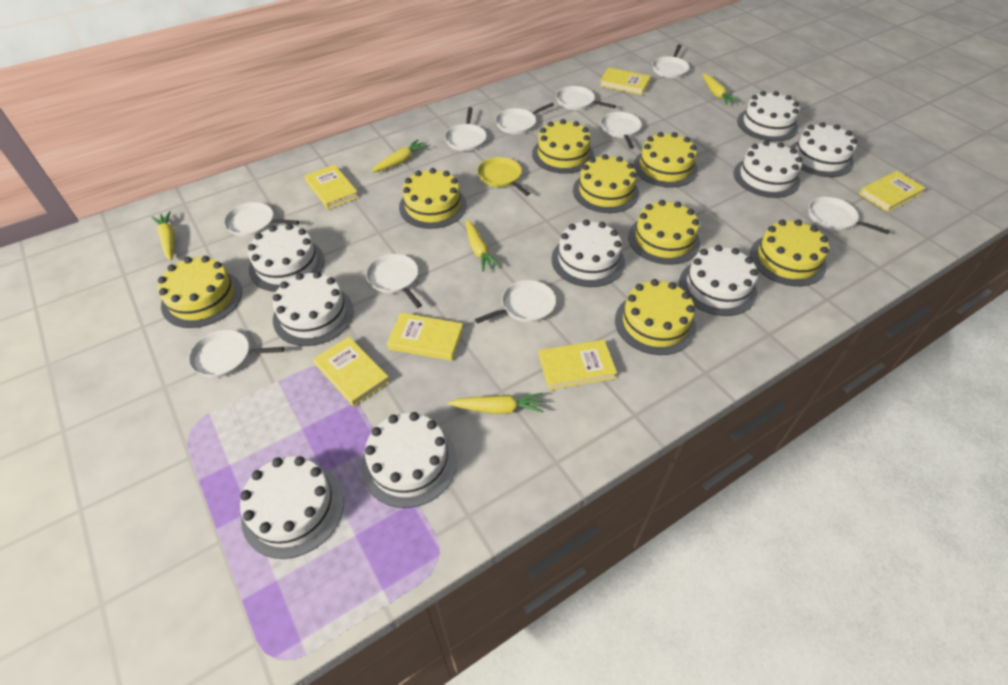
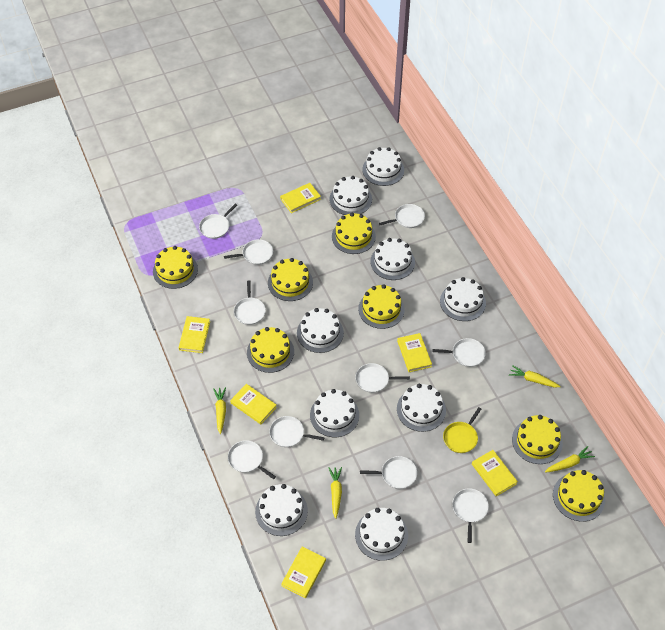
yellow cake: 8 -> 7
yellow carrot: 5 -> 4

